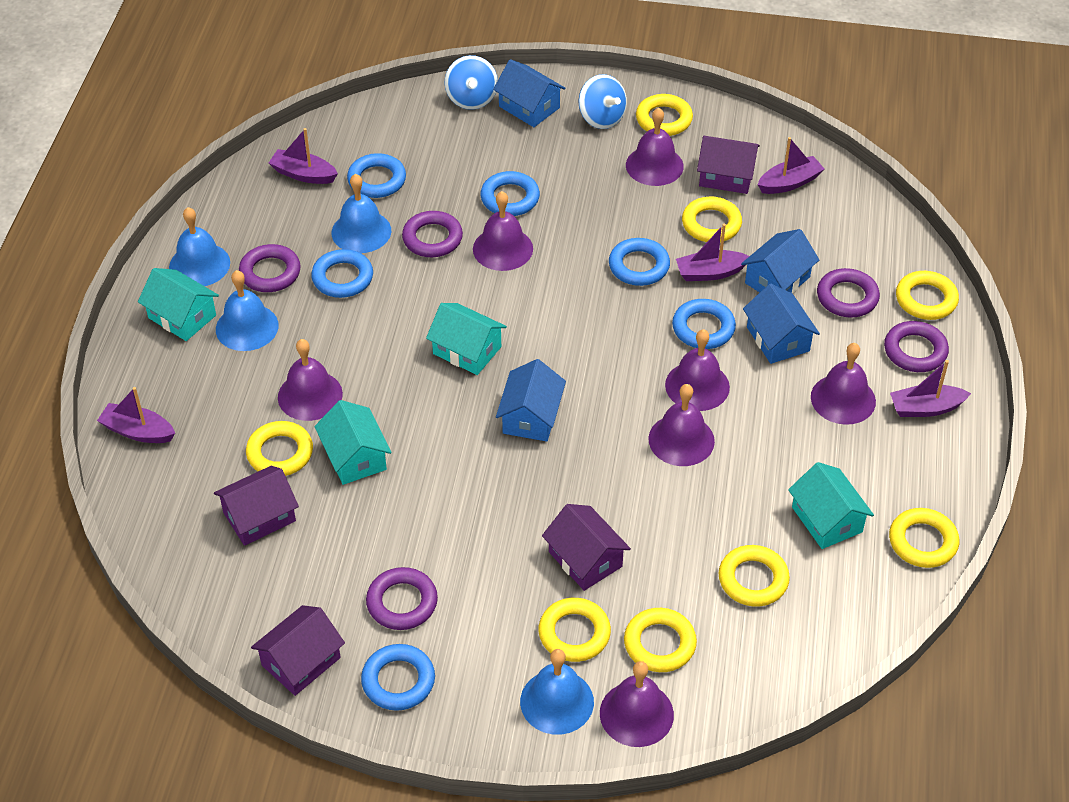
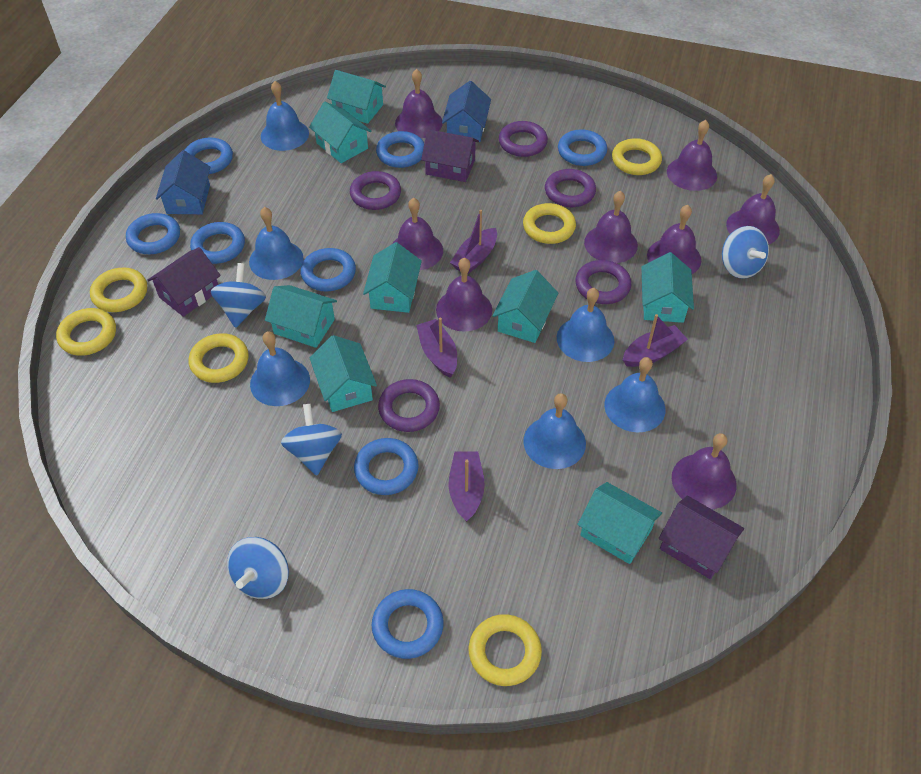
blue bell: 4 -> 6
blue house: 4 -> 2
blue ring: 6 -> 8
blue spinning top: 2 -> 4
purple bell: 7 -> 8
purple boat: 5 -> 4
purple house: 4 -> 3
turquoise house: 4 -> 8
yellow ring: 8 -> 6

